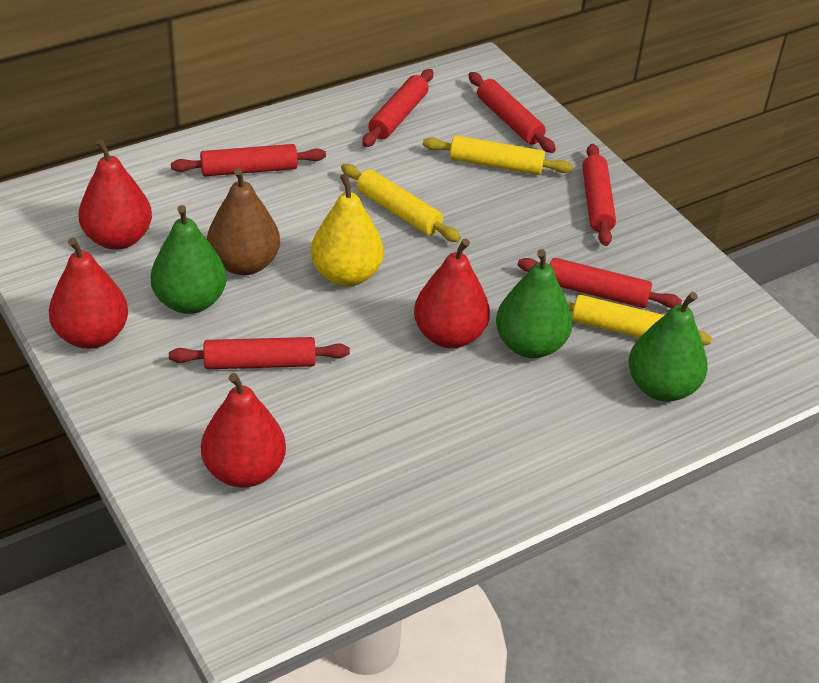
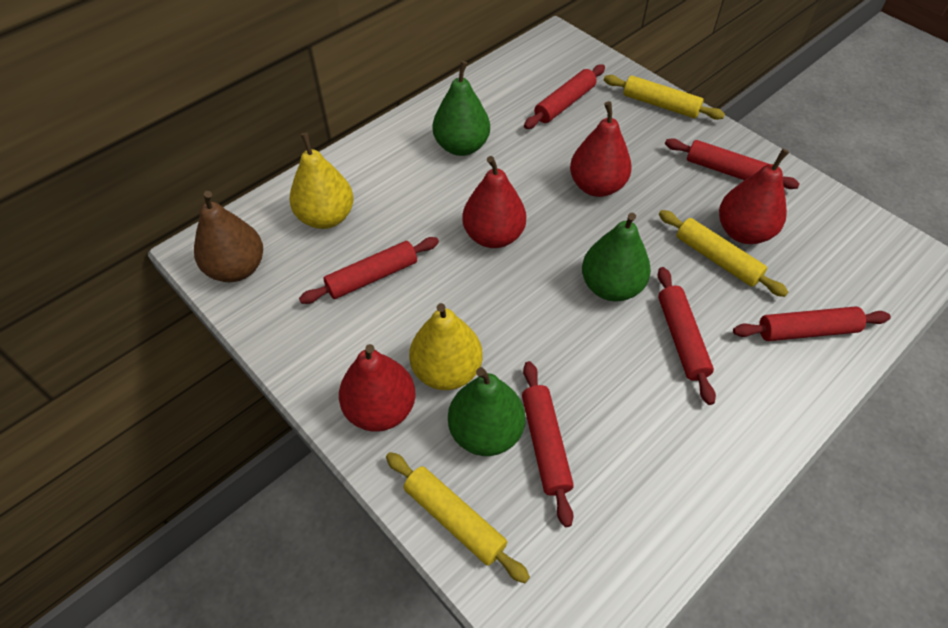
yellow pear: 1 -> 2

